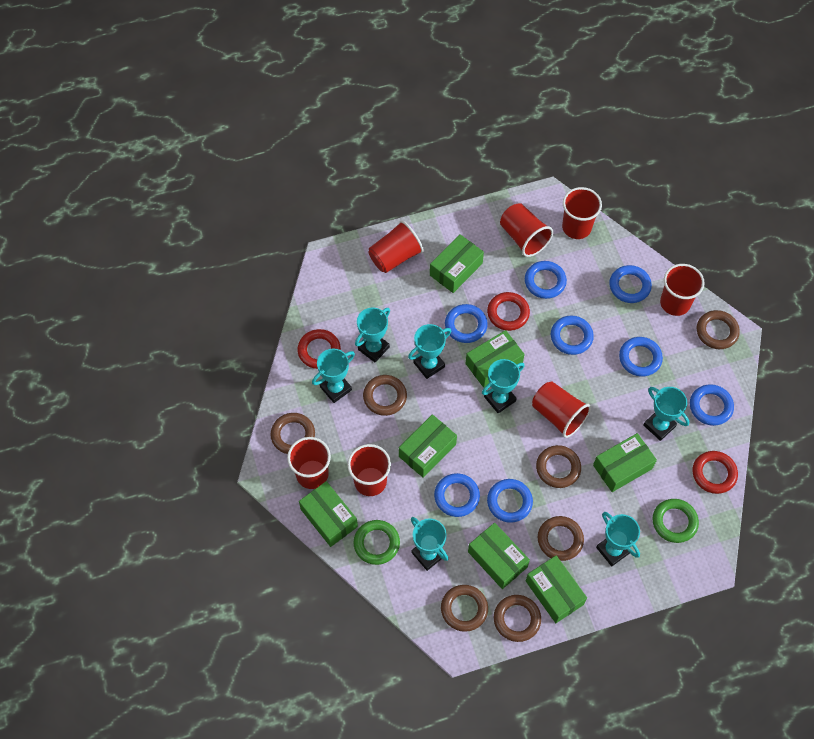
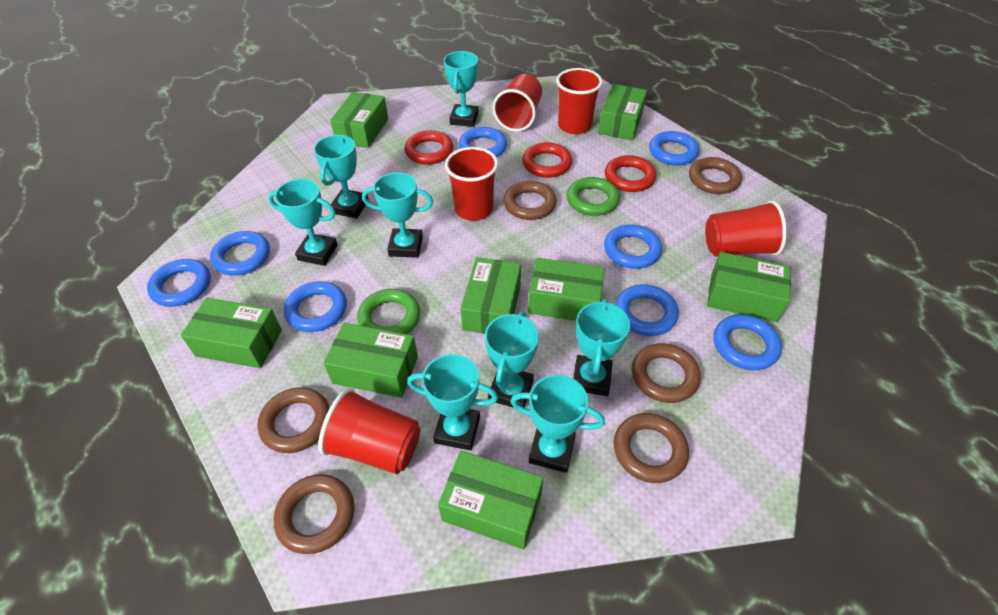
brown ring: 7 -> 6
green box: 7 -> 8
red cup: 7 -> 5
turquoise trophy: 7 -> 8

